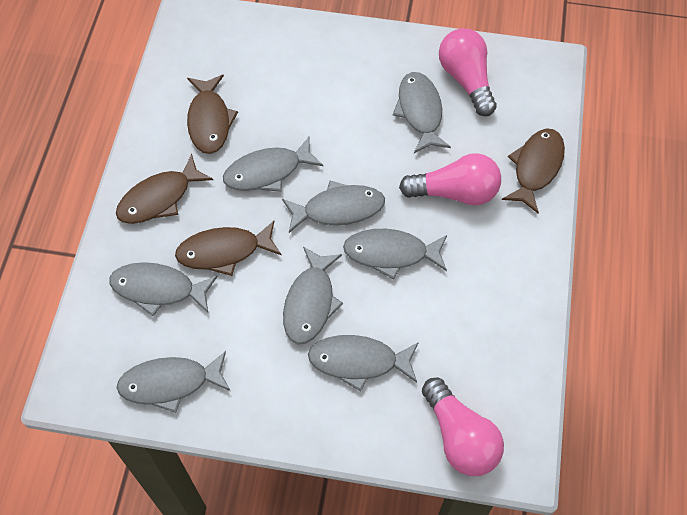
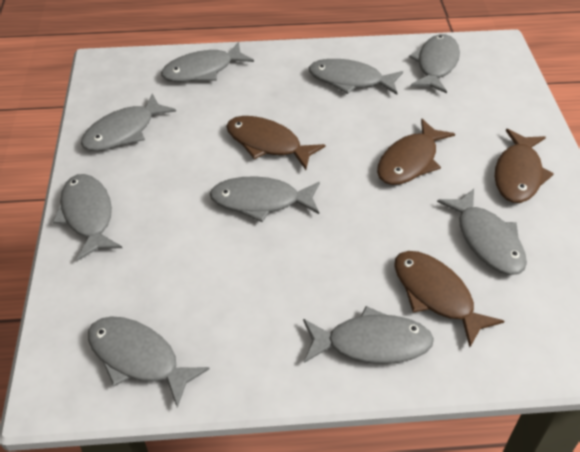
grey fish: 8 -> 9
pink light bulb: 3 -> 0

